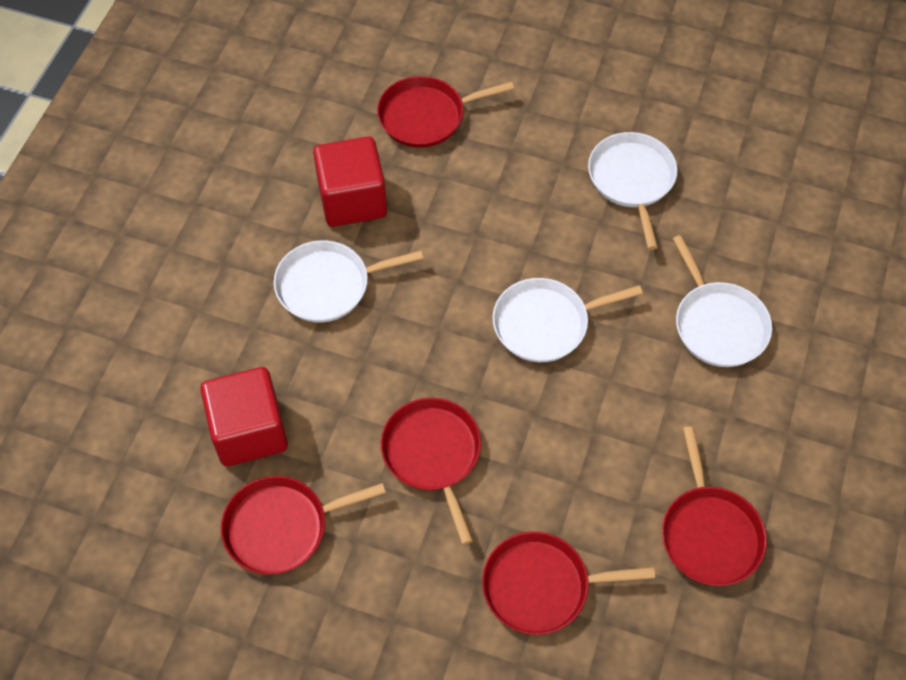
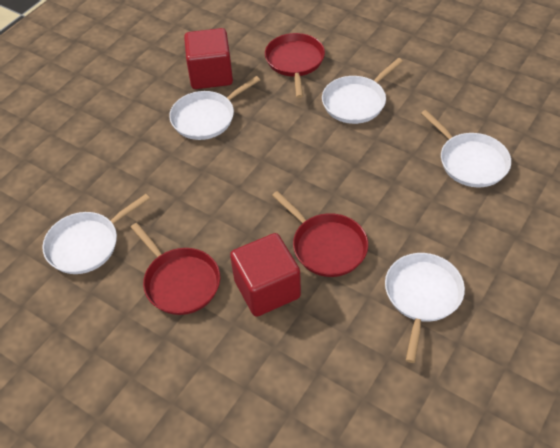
red pan: 5 -> 3
white pan: 4 -> 5

